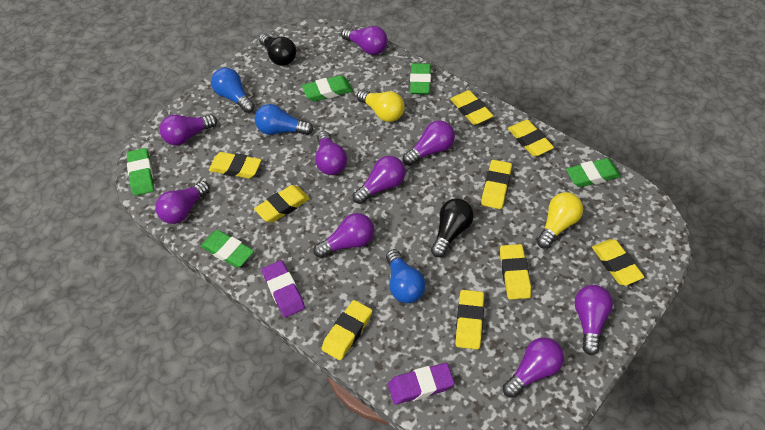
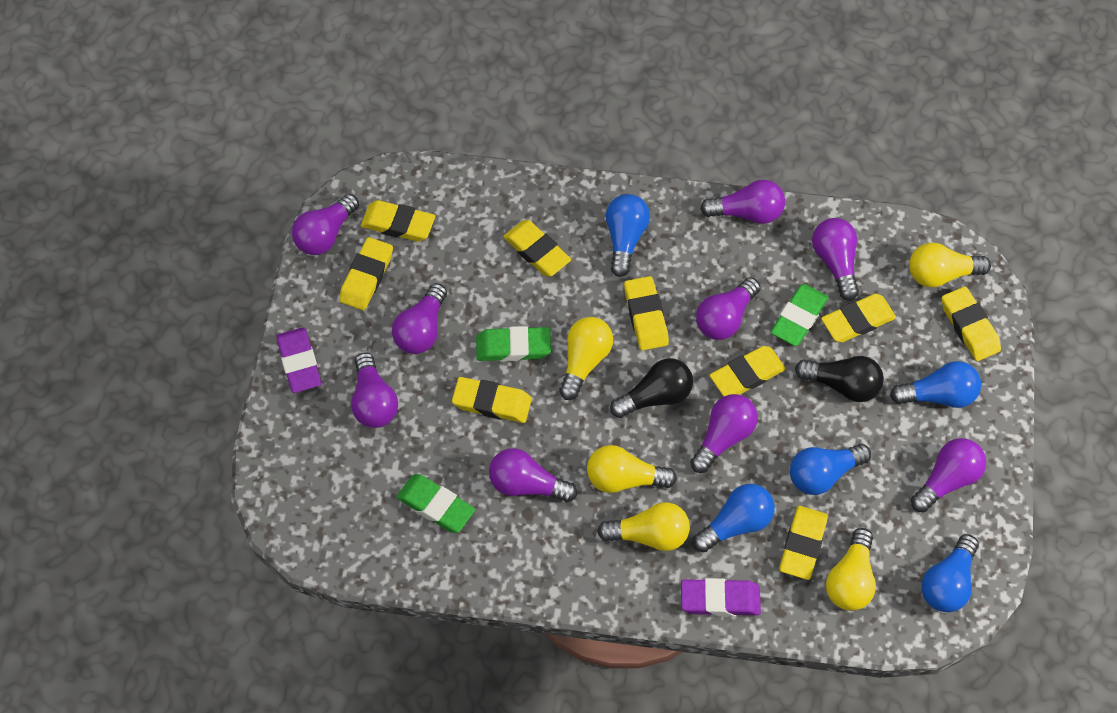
blue light bulb: 3 -> 5
green eraser: 5 -> 3
yellow light bulb: 2 -> 5

